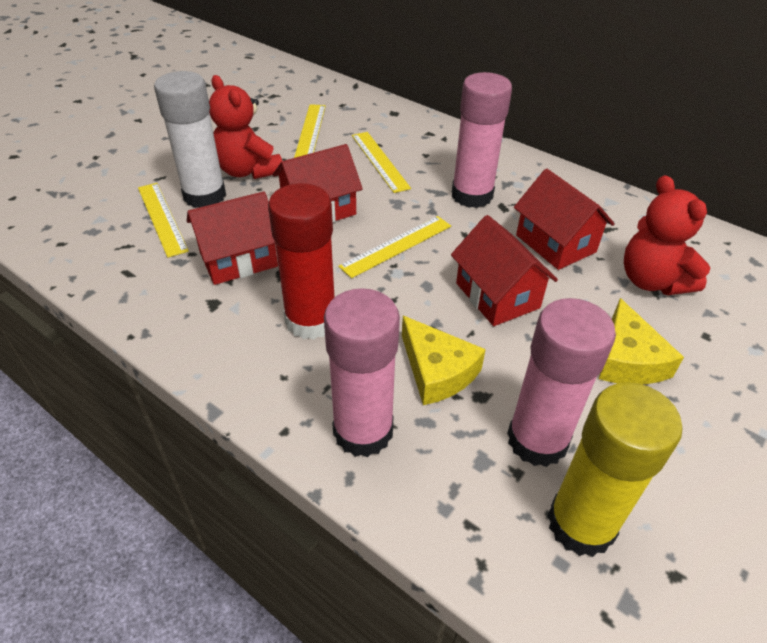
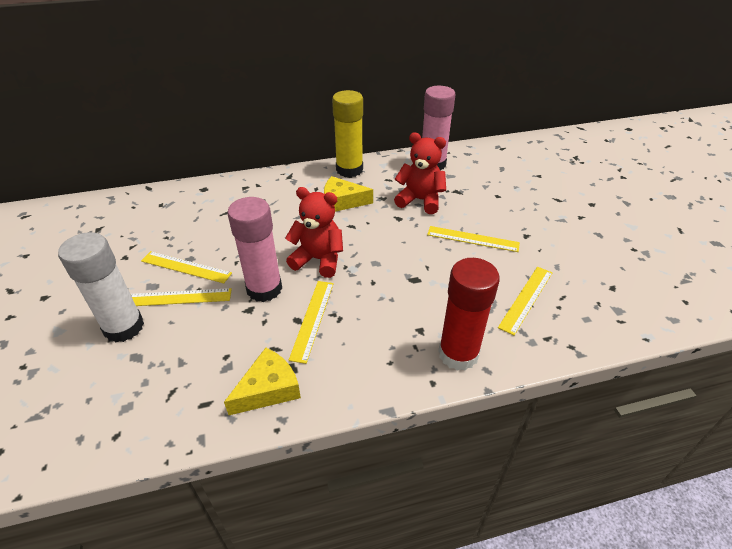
pink glue stick: 3 -> 2
red house: 4 -> 0
yellow ruler: 4 -> 5

